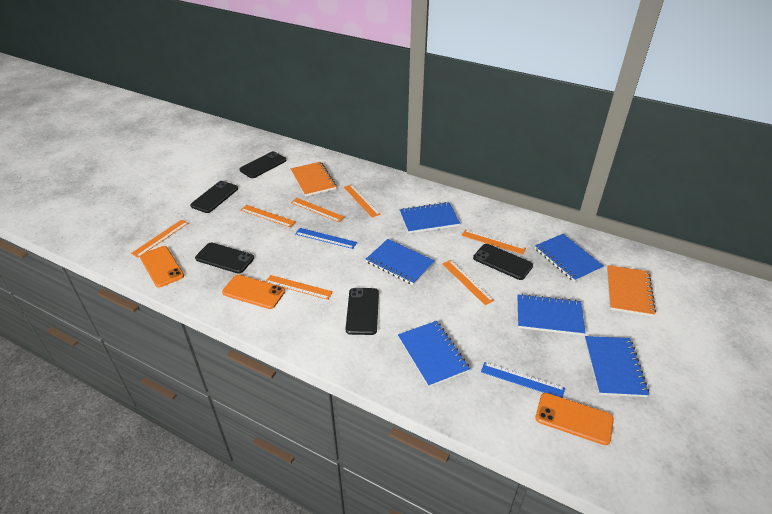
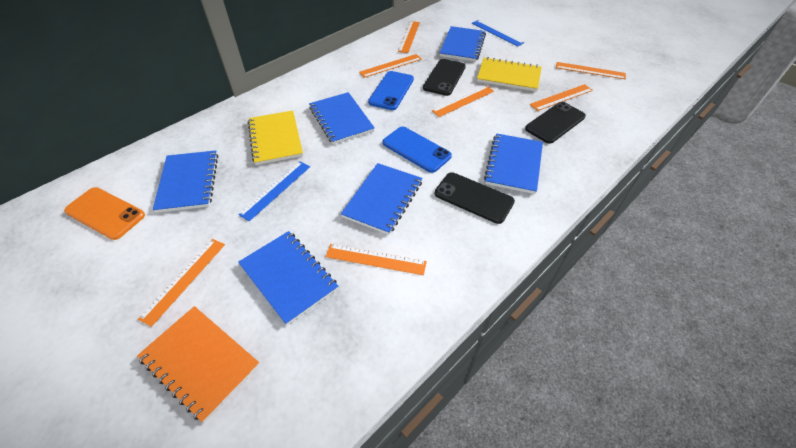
black phone: 5 -> 3
blue phone: 0 -> 2
orange notebook: 2 -> 1
orange phone: 3 -> 1
yellow notebook: 0 -> 2

